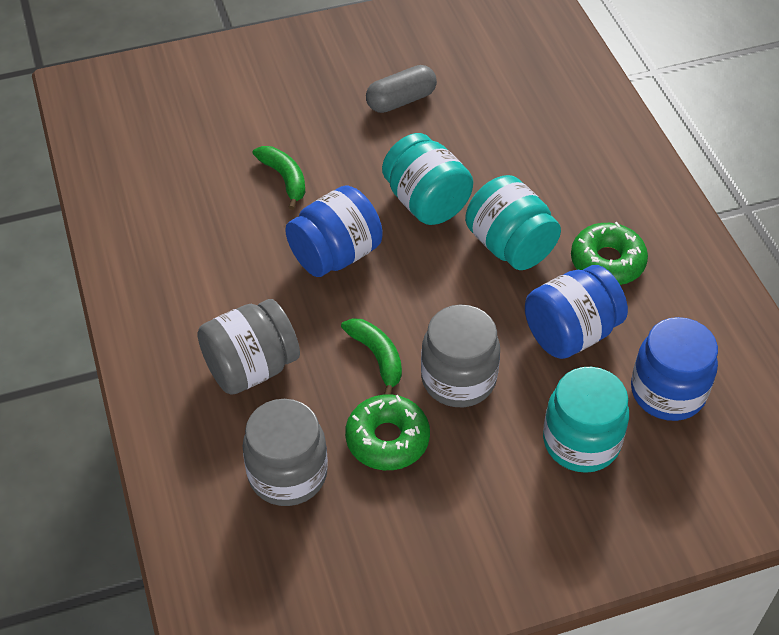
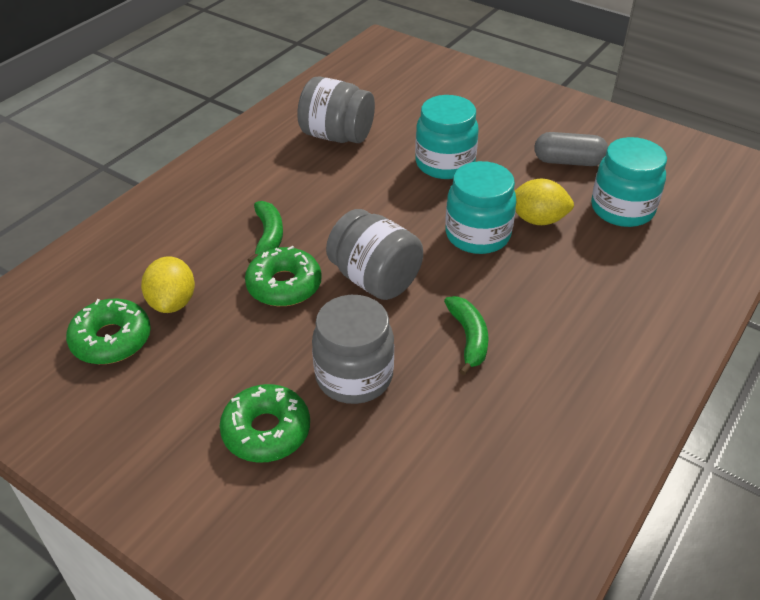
blue jar: 3 -> 0
green donut: 2 -> 3
yellow lemon: 0 -> 2

